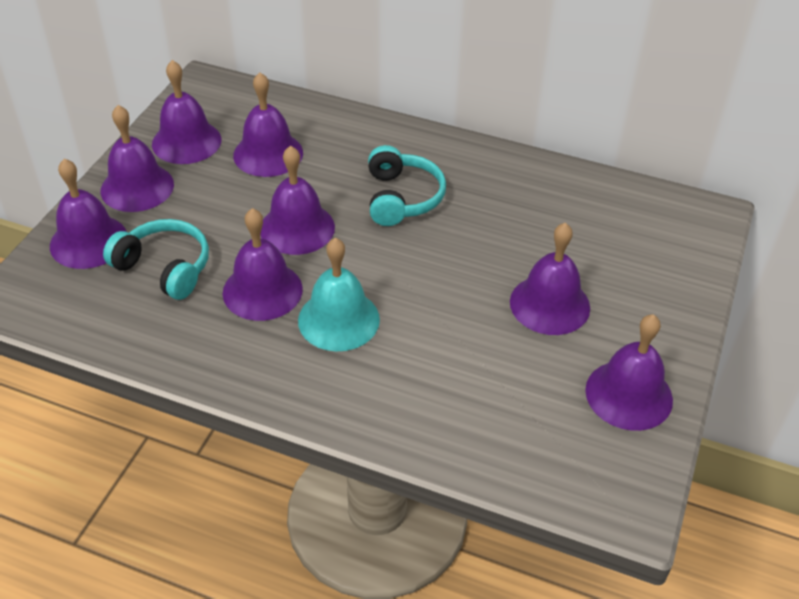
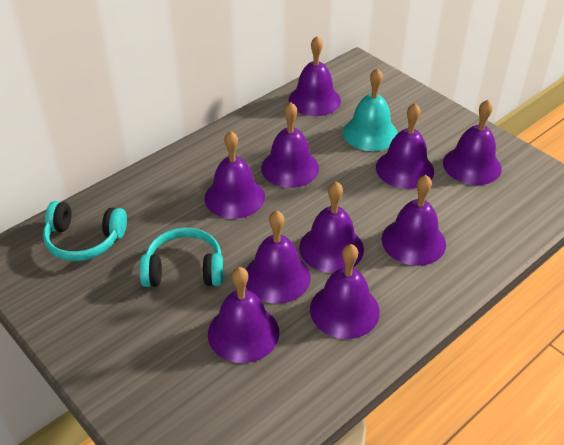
purple bell: 8 -> 10

